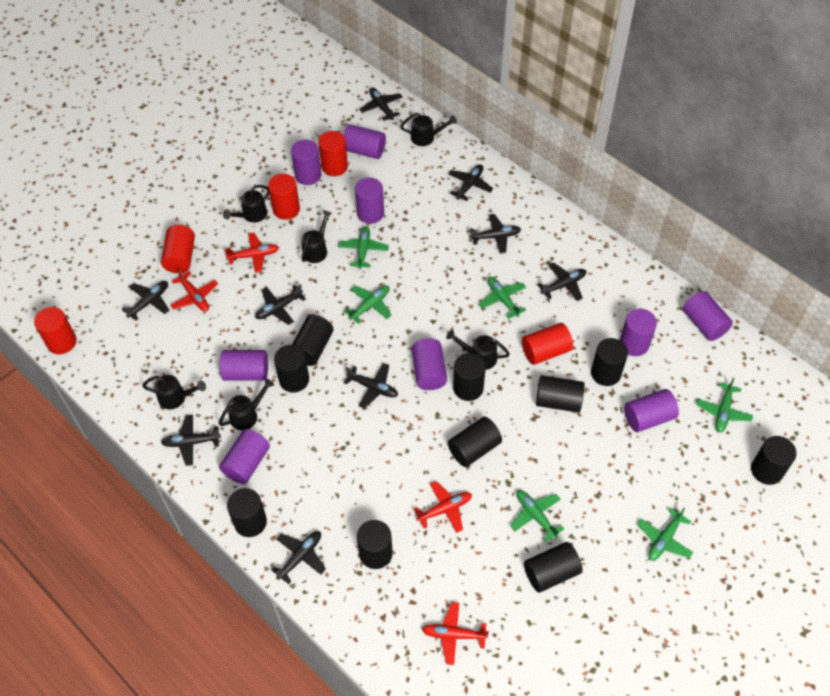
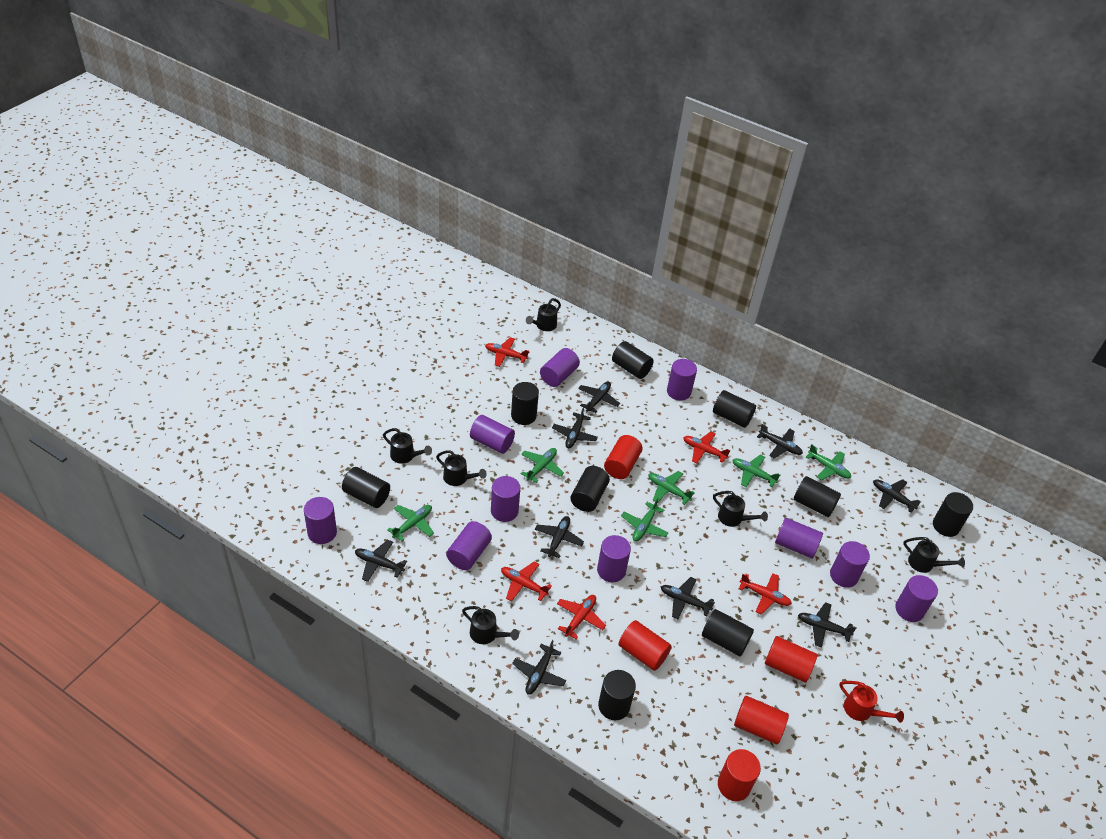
black cylinder: 10 -> 9
purple cylinder: 9 -> 10
red plane: 4 -> 5
red watering can: 0 -> 1

